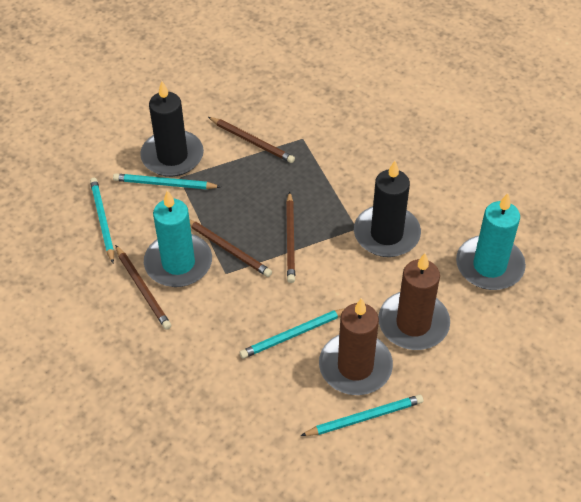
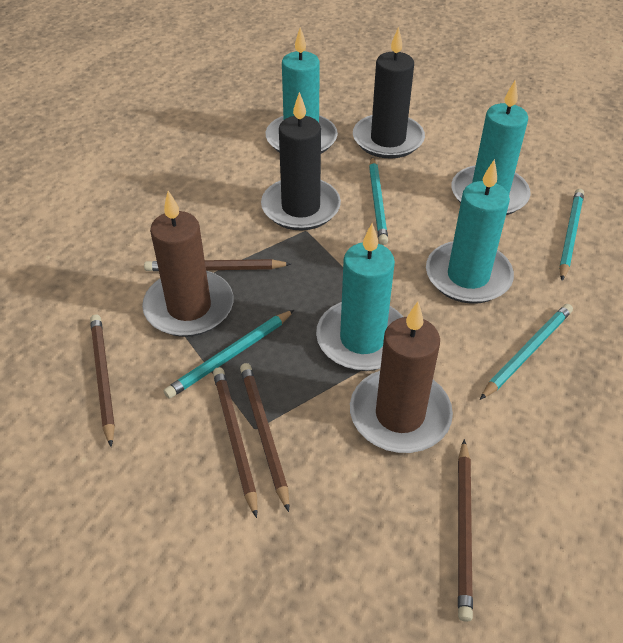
brown pencil: 4 -> 5
turquoise candle: 2 -> 4

